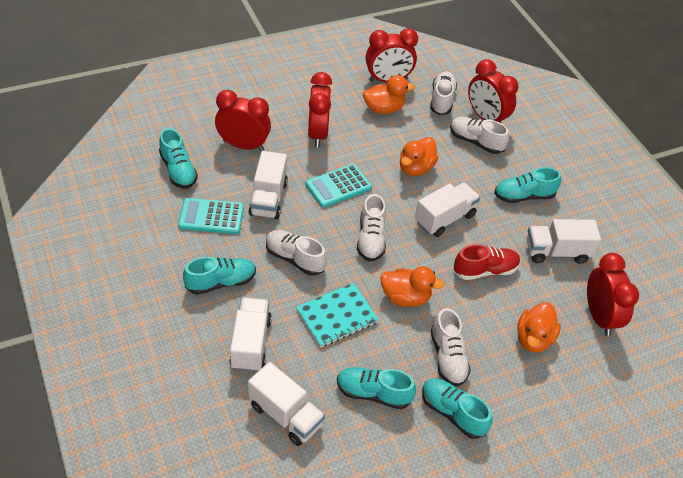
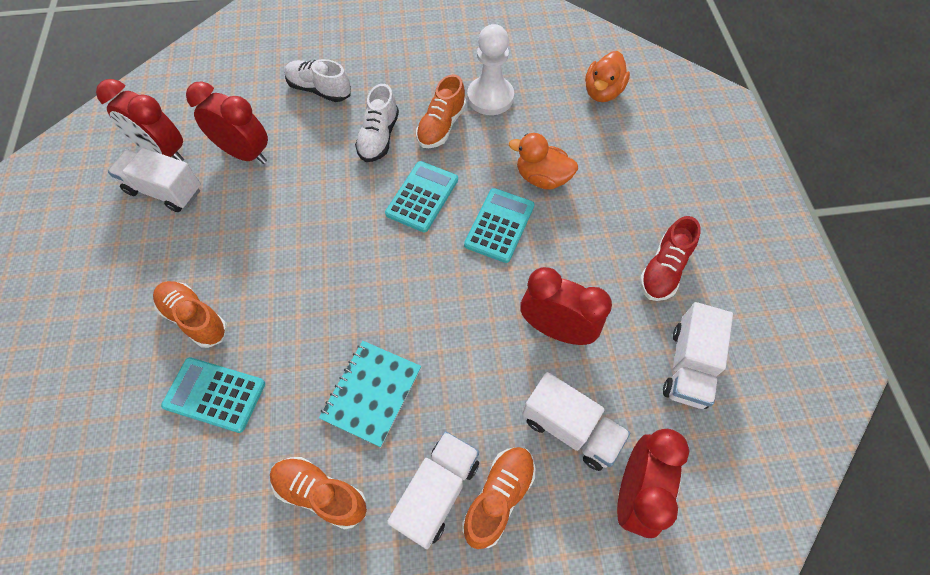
orange duck: 4 -> 2
orange shoe: 0 -> 4
red clock: 5 -> 4
turquoise calculator: 2 -> 3
turquoise shoe: 5 -> 0
white pawn: 0 -> 1
white shoe: 5 -> 2
white truck: 5 -> 4

